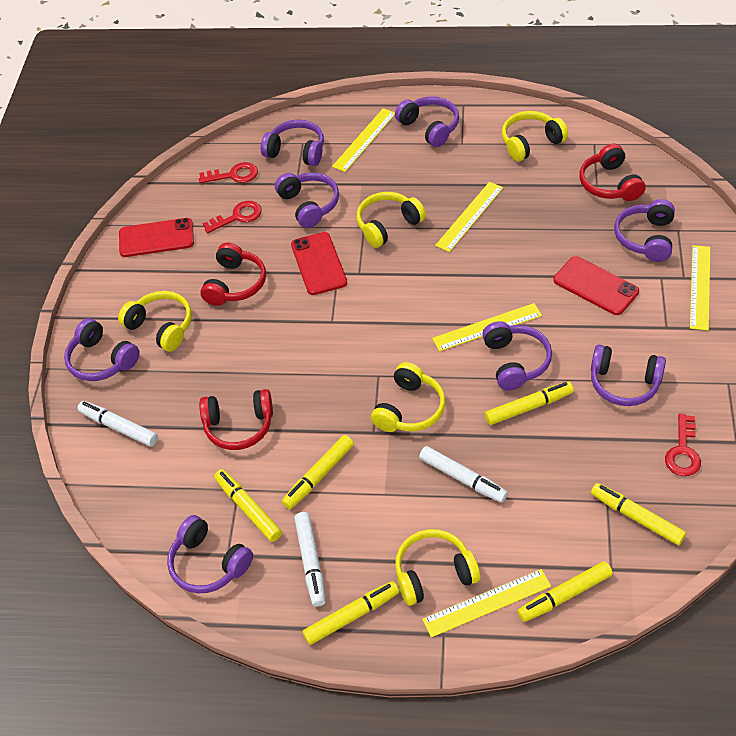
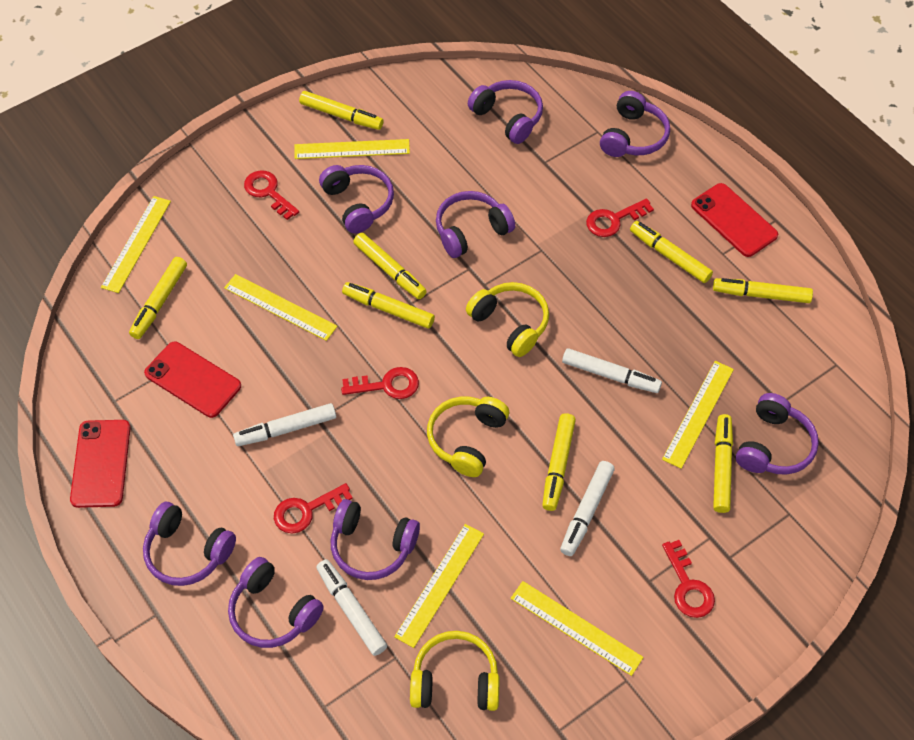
red headphones: 3 -> 0
red key: 3 -> 5
white marker: 3 -> 4
yellow headphones: 5 -> 3
yellow marker: 6 -> 8
yellow ruler: 5 -> 6

